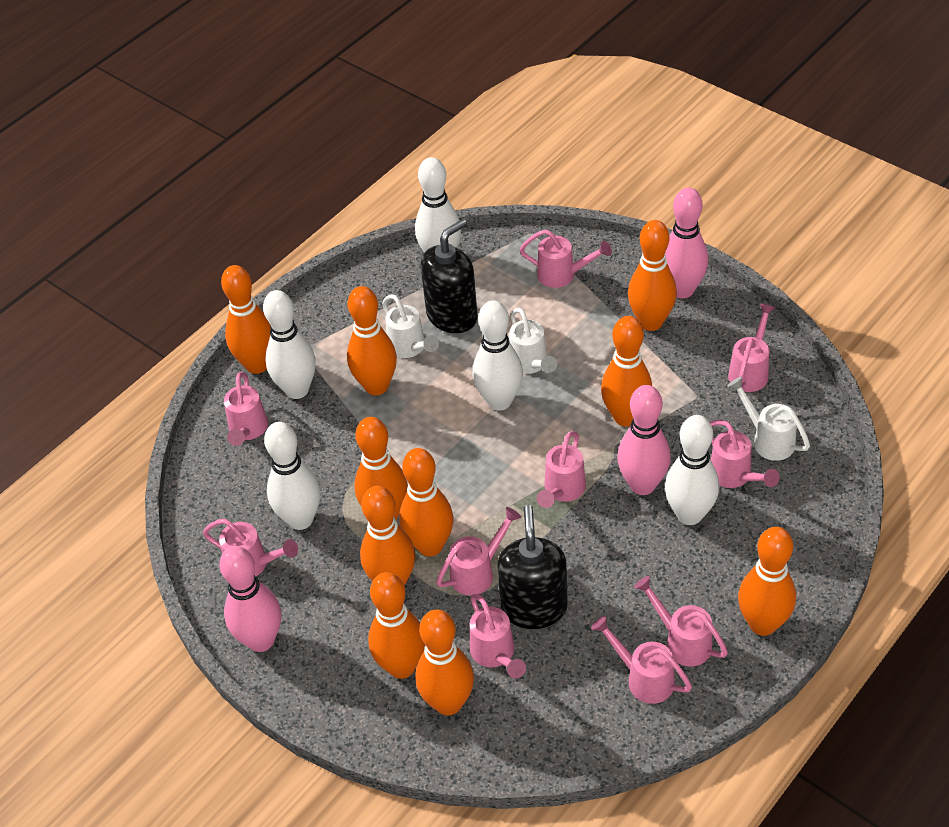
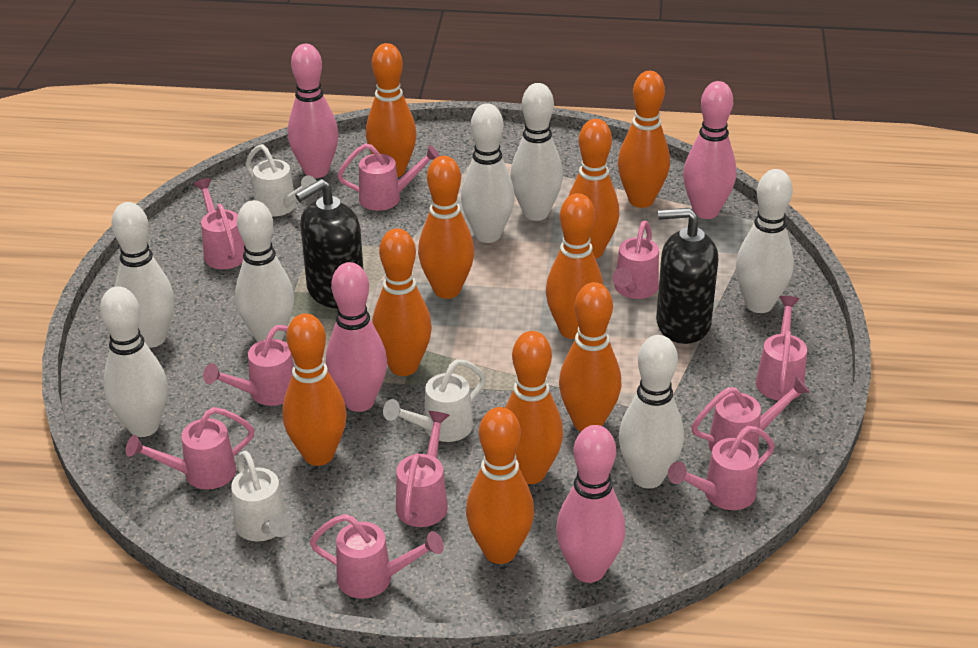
pink bowling pin: 3 -> 4
white bowling pin: 5 -> 7

